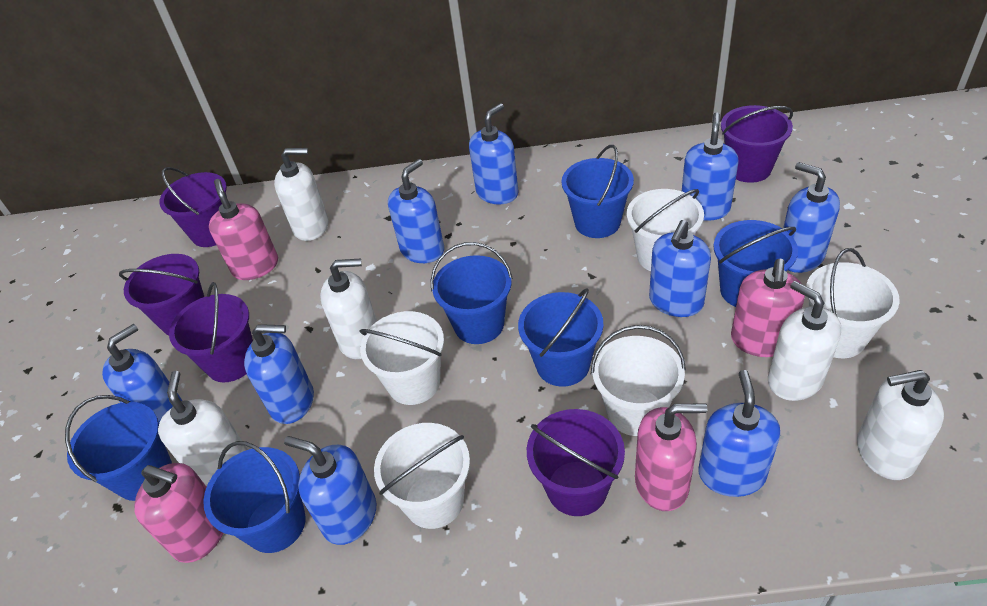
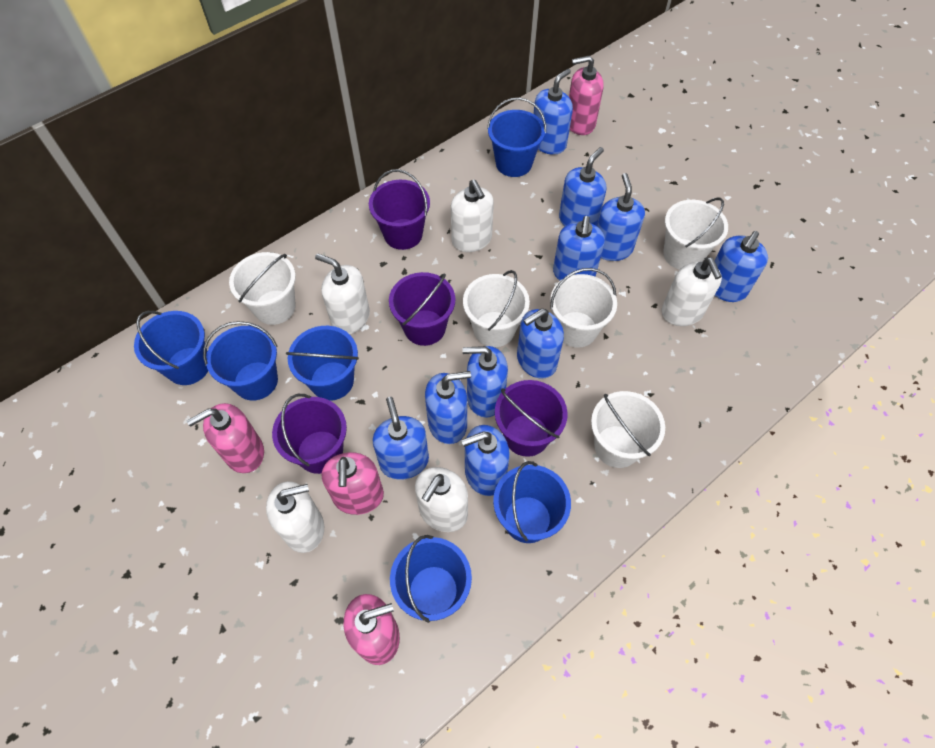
blue soap dispenser: 9 -> 10
purple bucket: 5 -> 4

